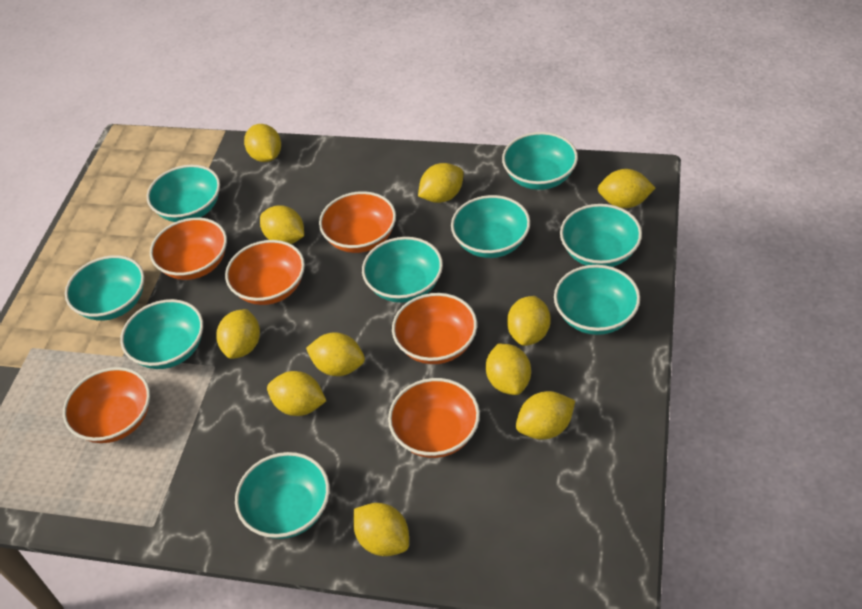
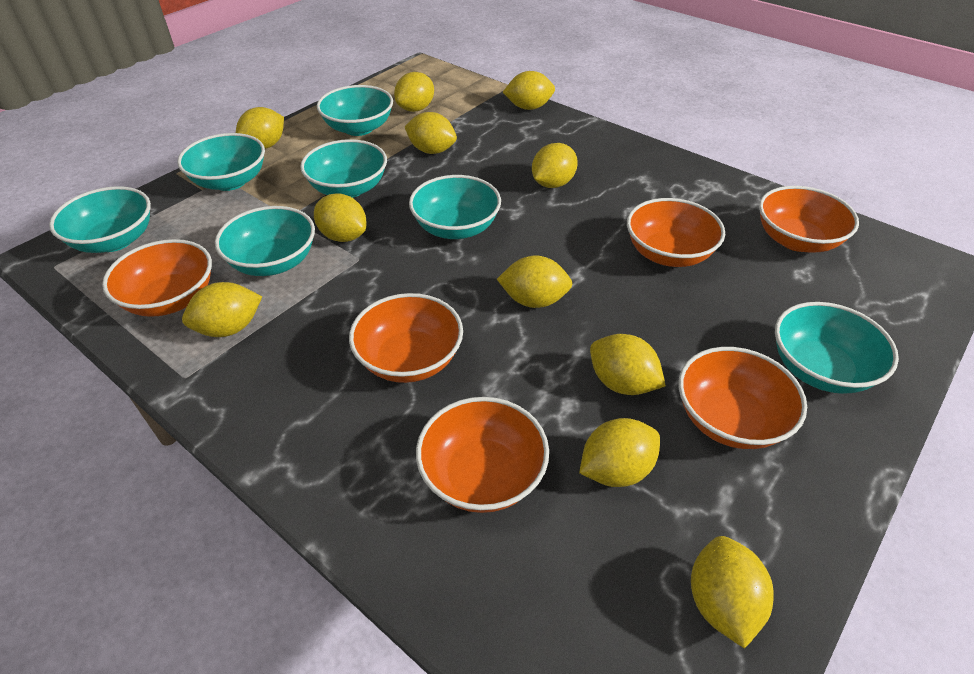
turquoise bowl: 9 -> 7

